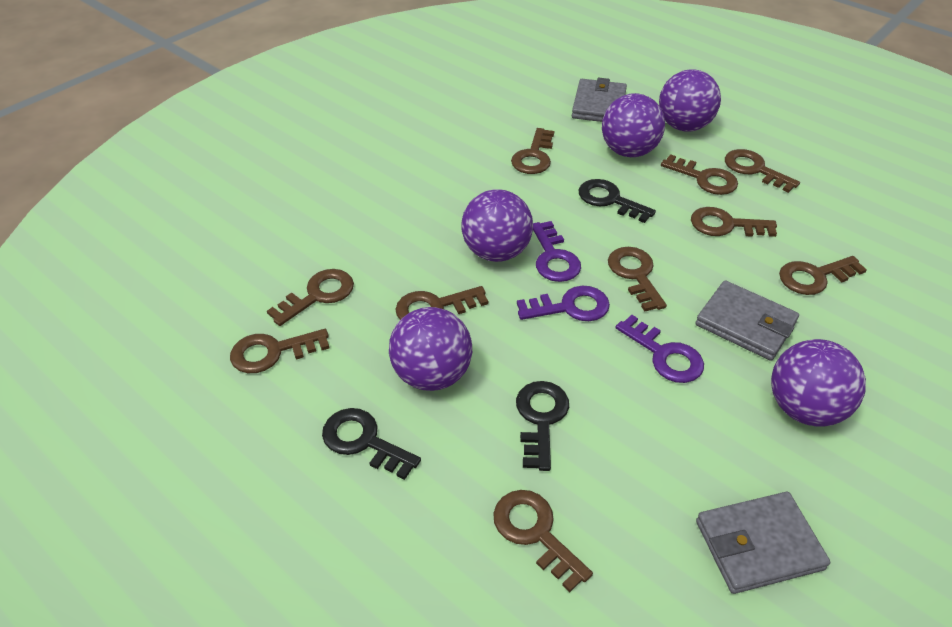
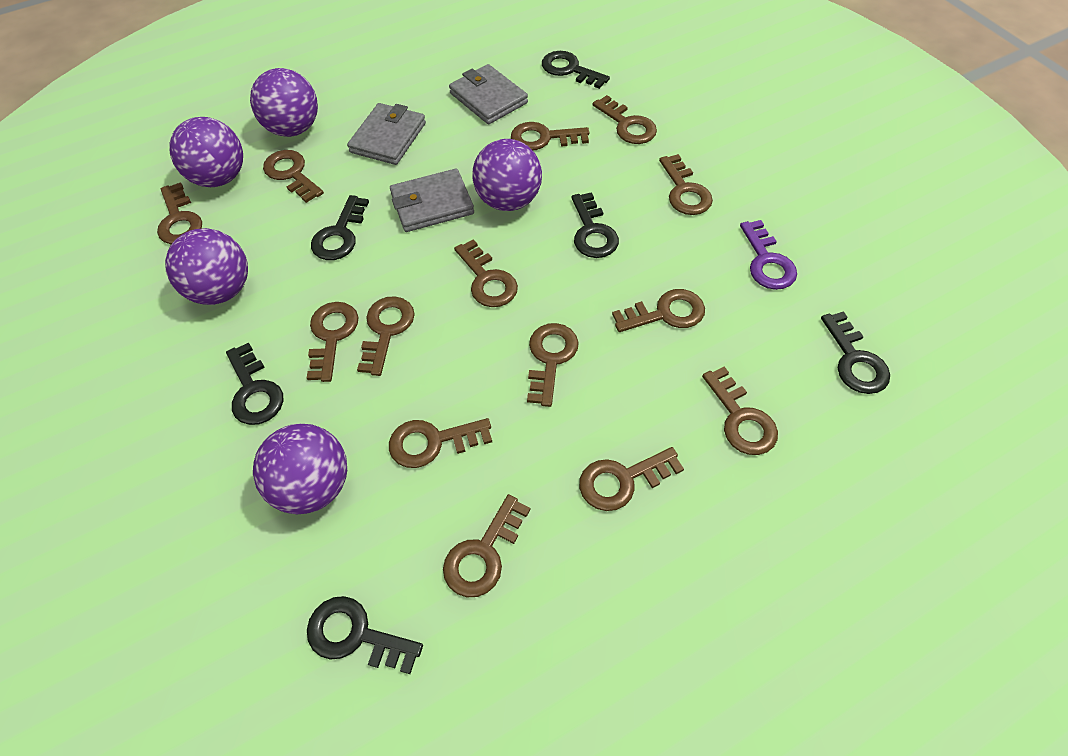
black key: 3 -> 6
brown key: 10 -> 14
purple key: 3 -> 1

